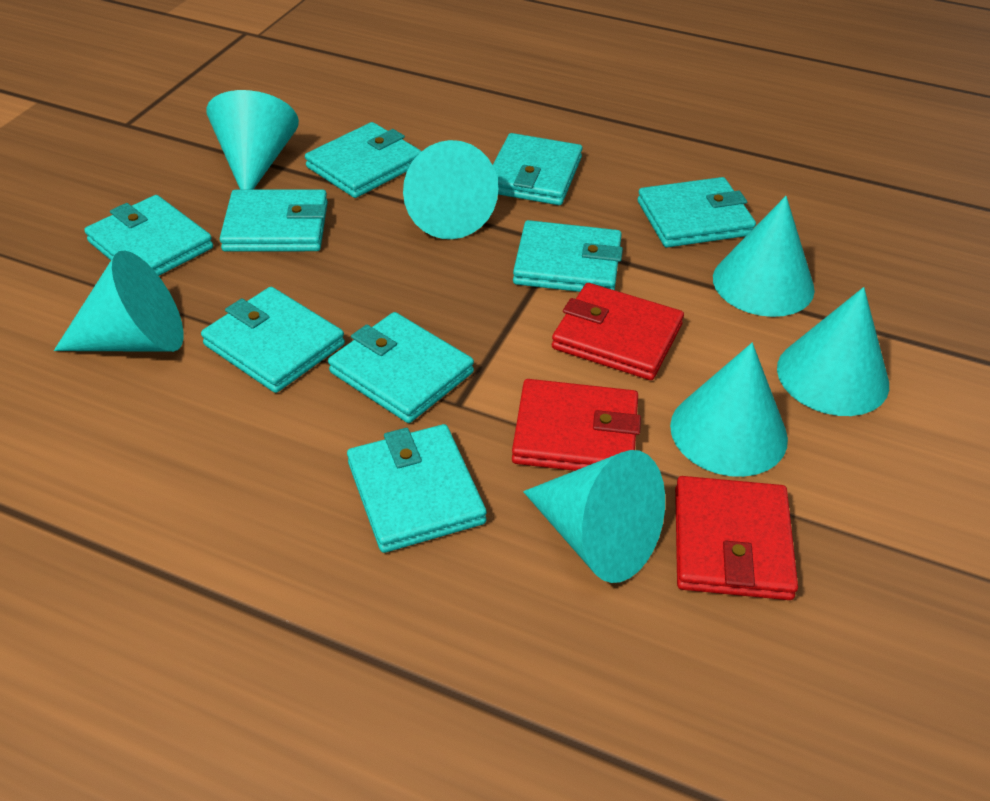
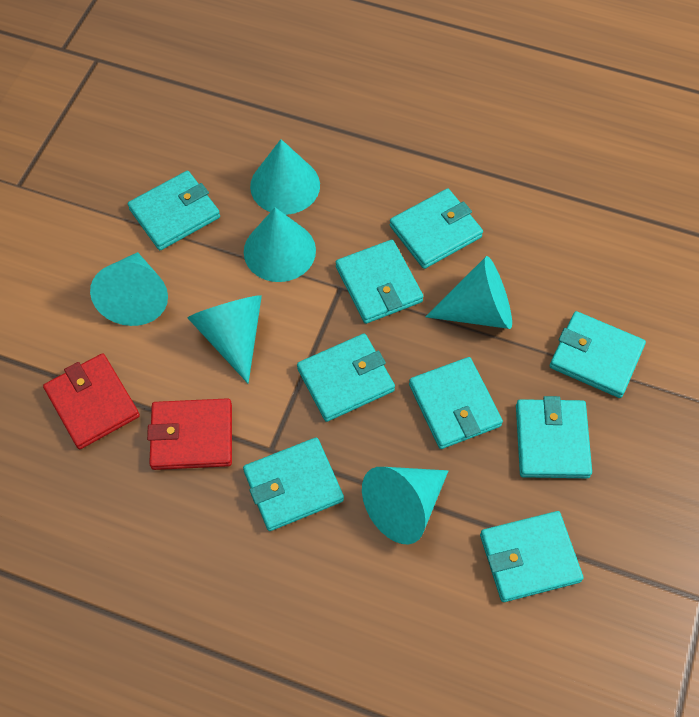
red wallet: 3 -> 2
turquoise cone: 7 -> 6

